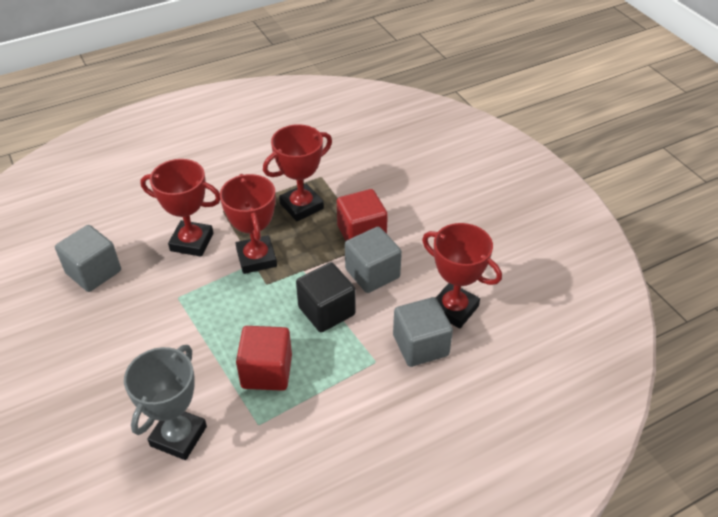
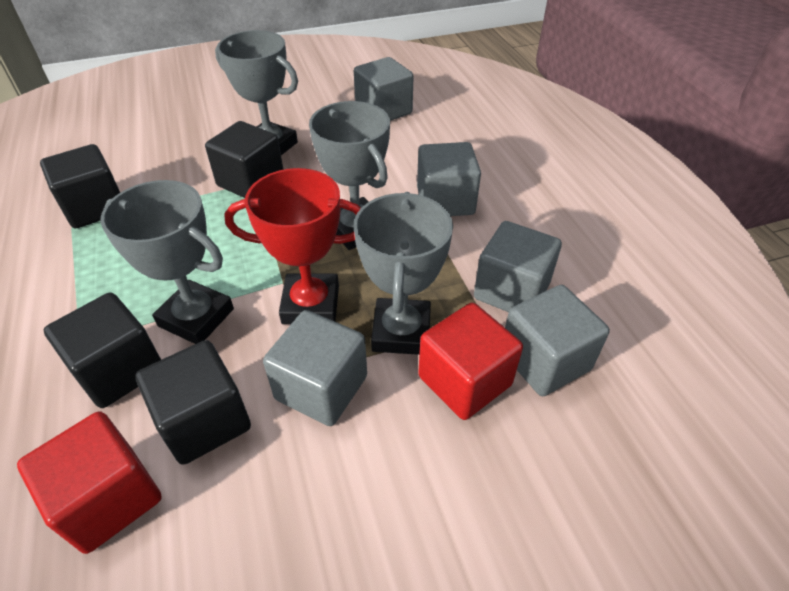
black cube: 1 -> 4
grey cube: 3 -> 5
grey trophy: 1 -> 4
red trophy: 4 -> 1

